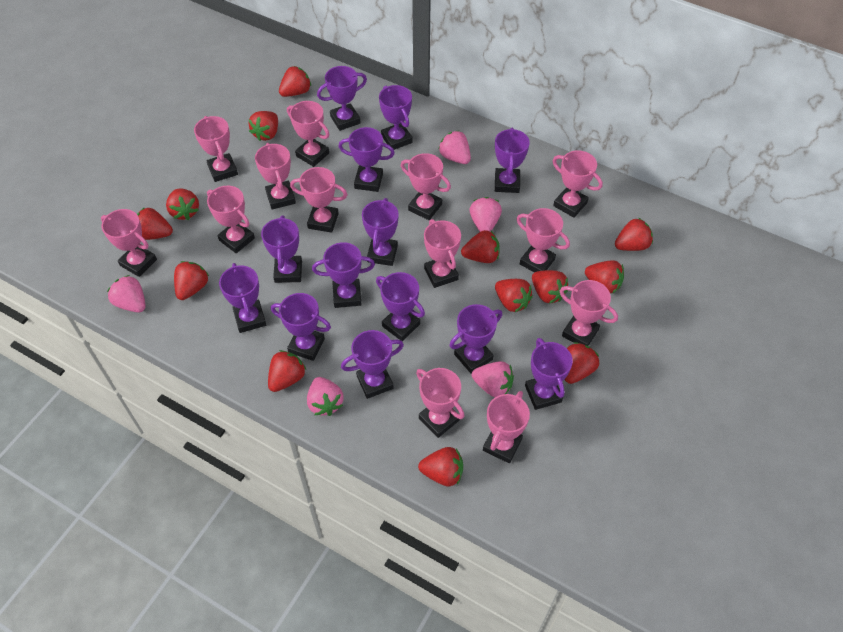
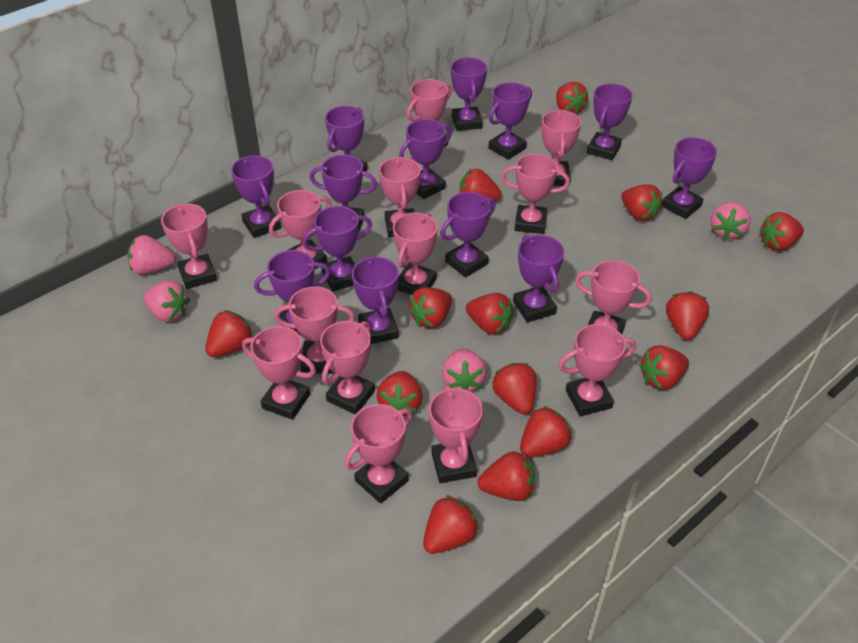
pink strawberry: 5 -> 4
pink trophy: 13 -> 14
red strawberry: 13 -> 14

